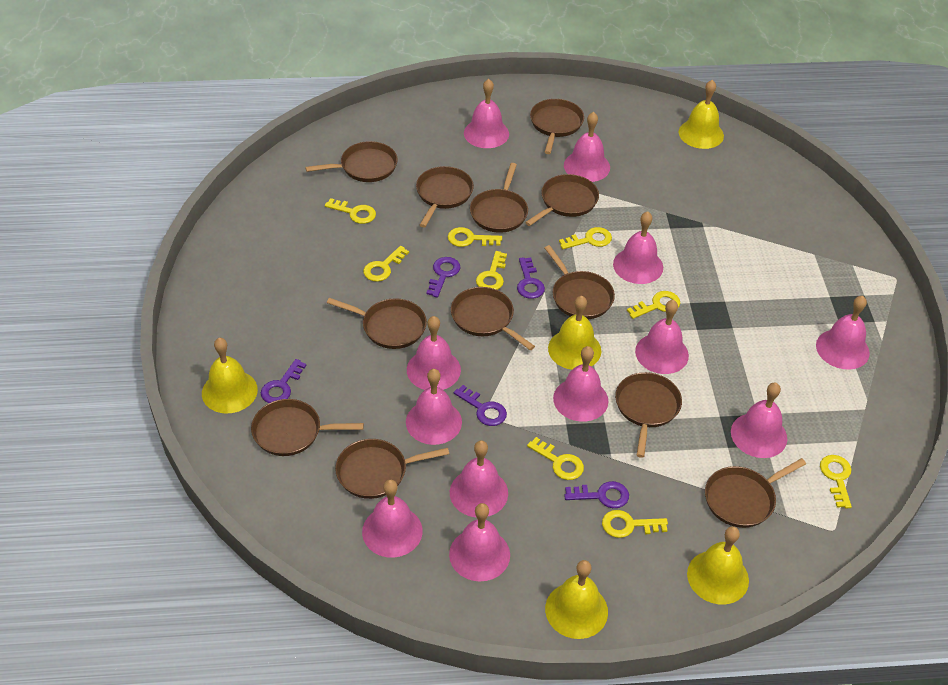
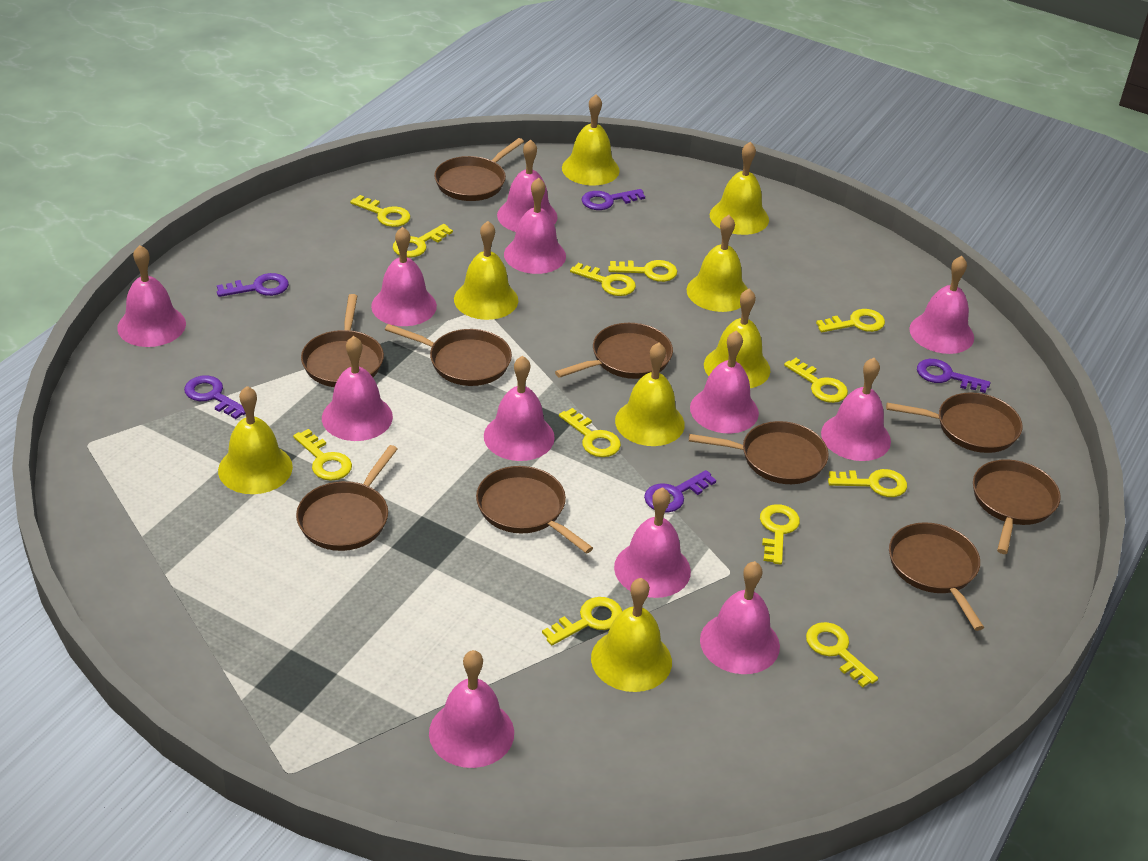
brown pan: 12 -> 10
yellow bell: 5 -> 8
yellow key: 9 -> 12

